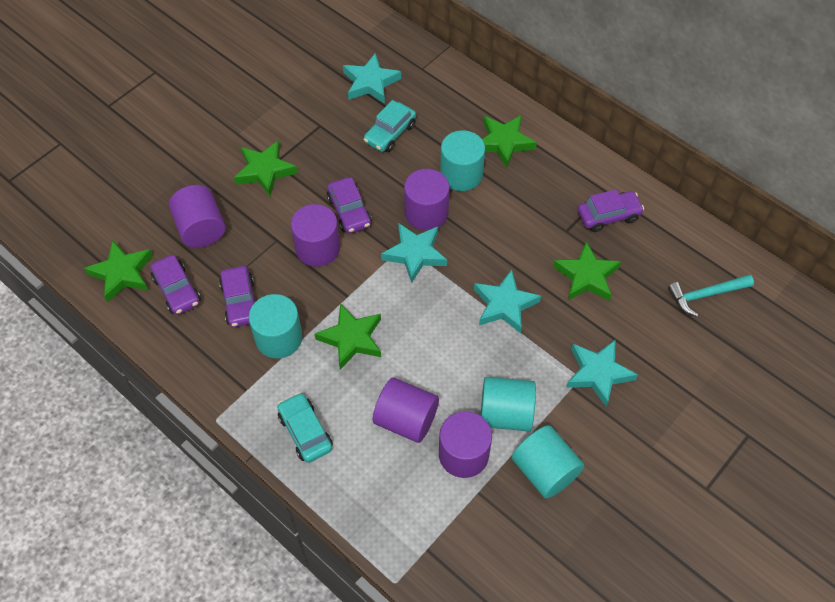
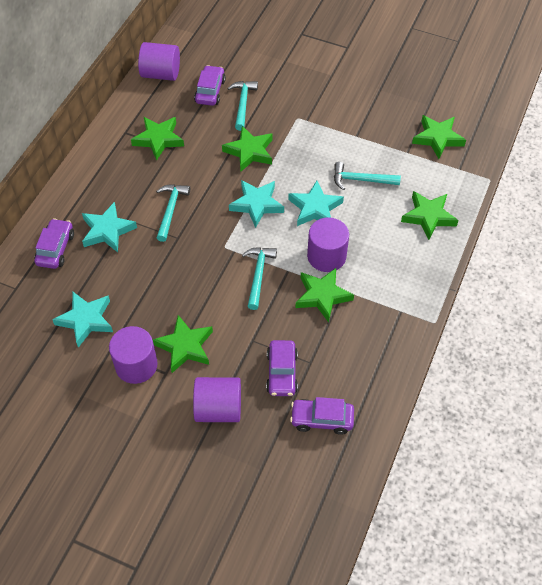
green star: 5 -> 6
purple cylinder: 5 -> 4
turquoise car: 2 -> 0
turquoise cylinder: 4 -> 0
turquoise hammer: 1 -> 4

